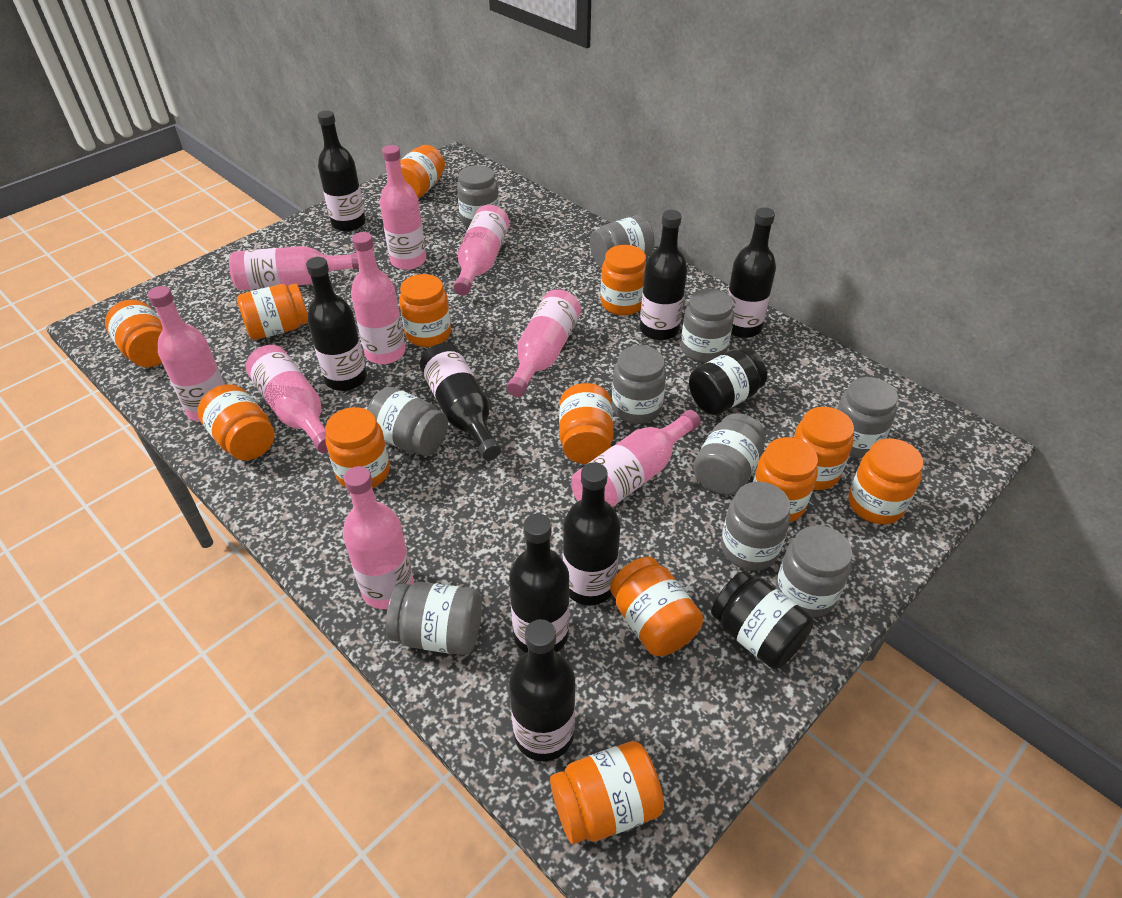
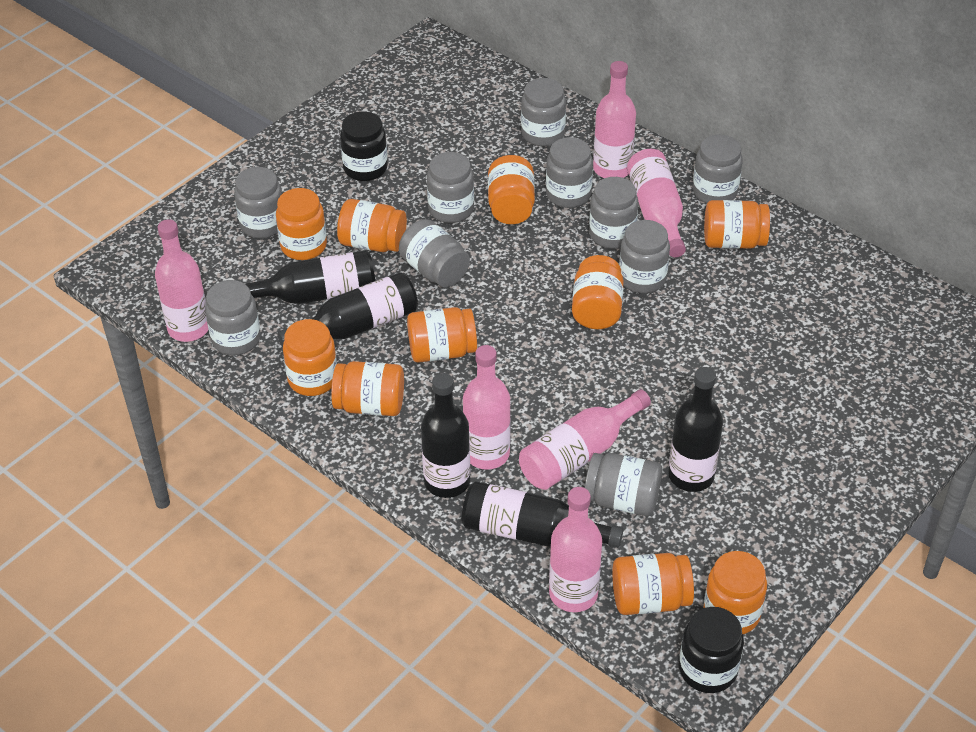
black bottle: 8 -> 5
orange jar: 13 -> 10
pink bottle: 9 -> 6

